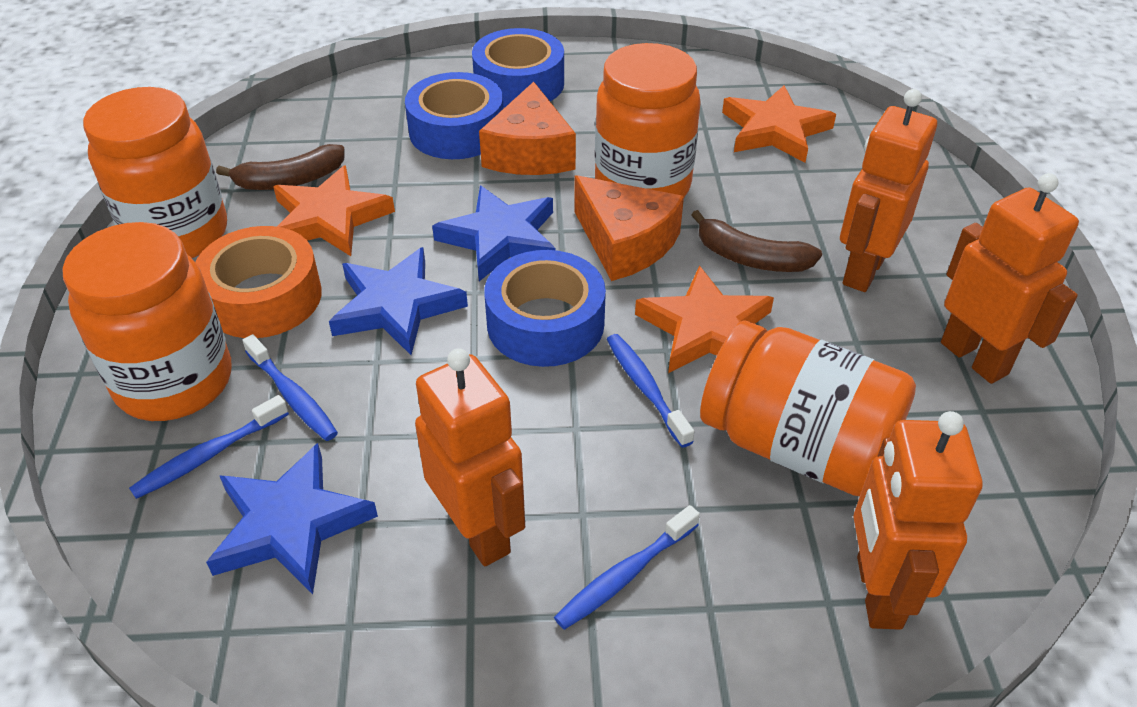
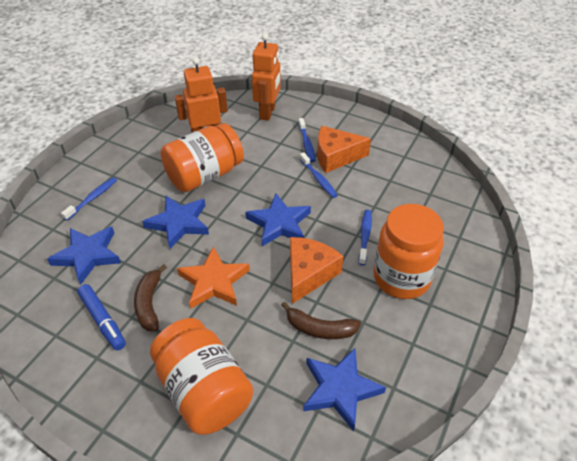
blue marker: 0 -> 1
blue star: 3 -> 4
blue tape: 3 -> 0
orange jar: 4 -> 3
orange robot: 4 -> 2
orange star: 3 -> 1
orange tape: 1 -> 0

